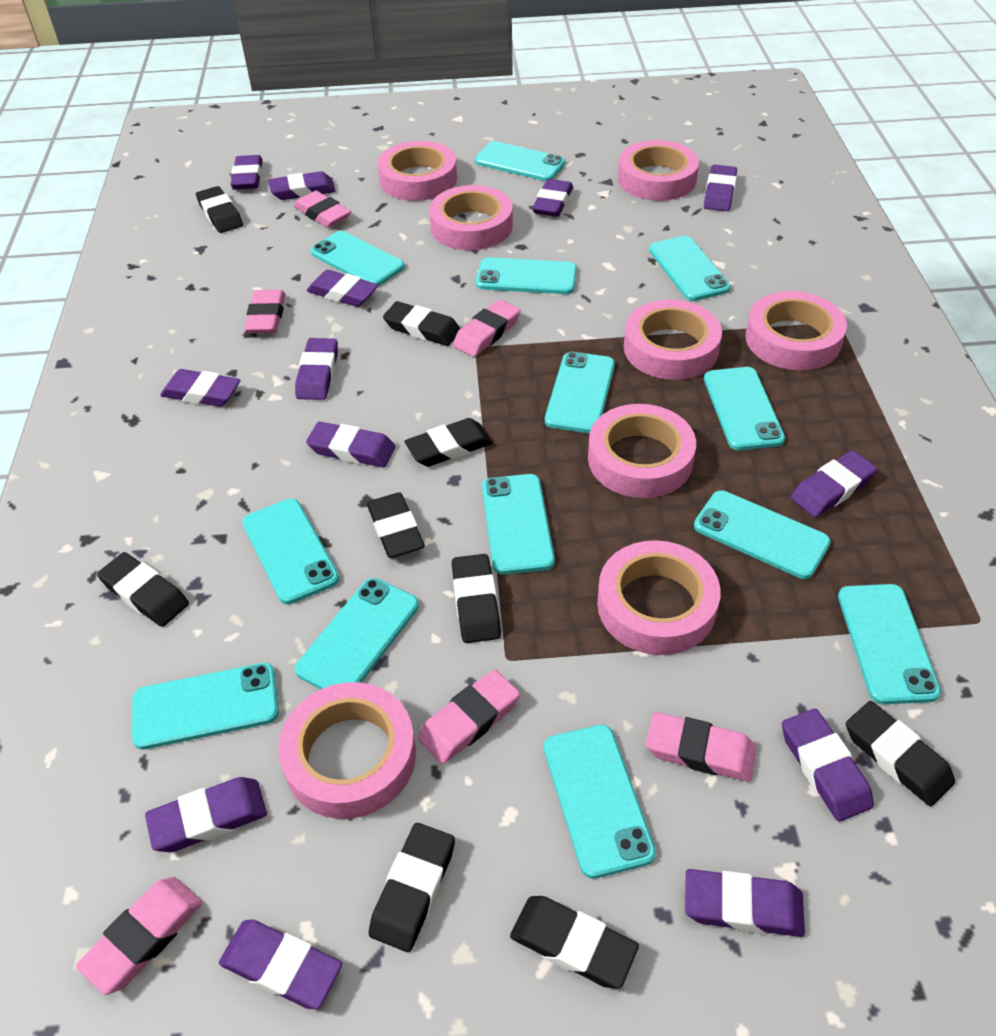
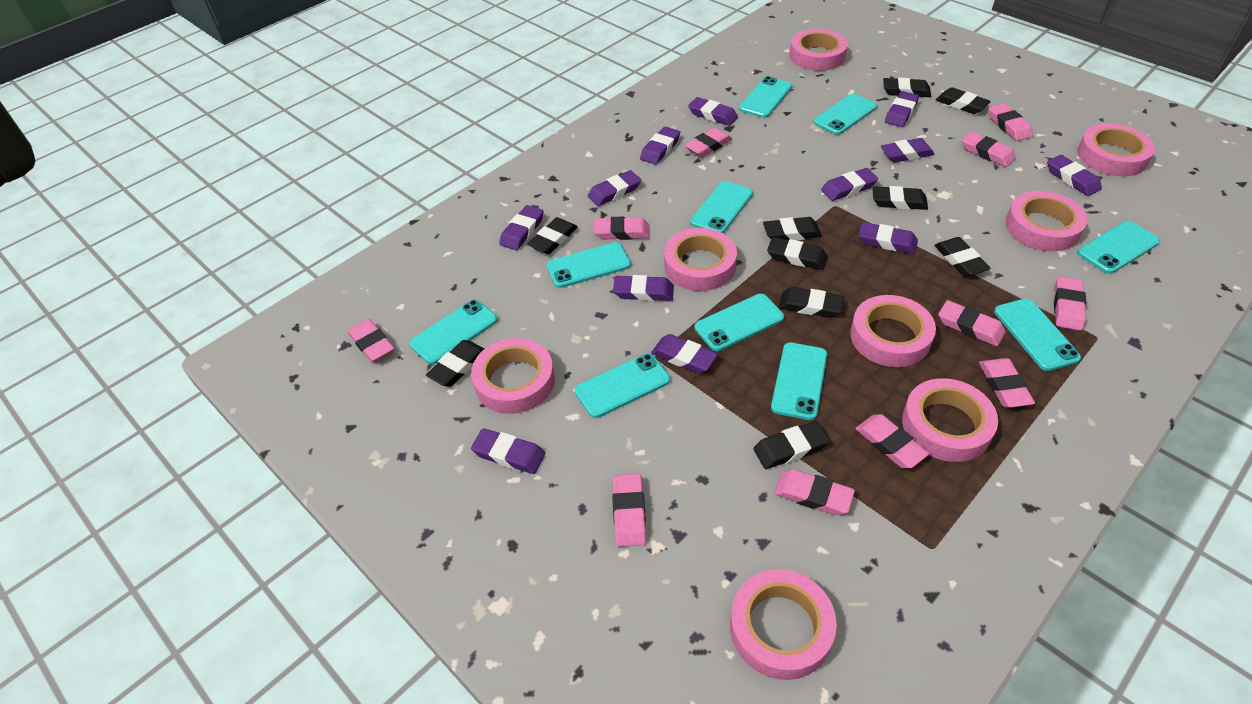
black eraser: 9 -> 10
pink eraser: 6 -> 11
purple eraser: 13 -> 12
turquoise phone: 13 -> 10

